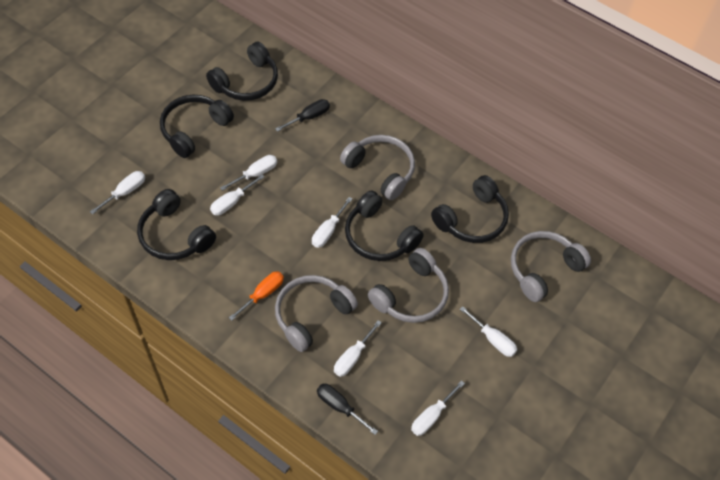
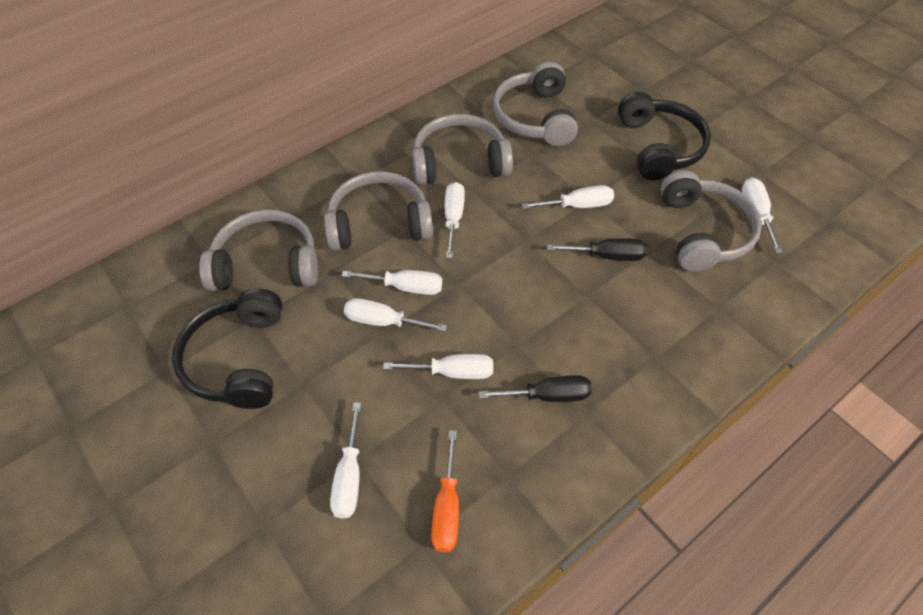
black headphones: 5 -> 2
grey headphones: 4 -> 5

